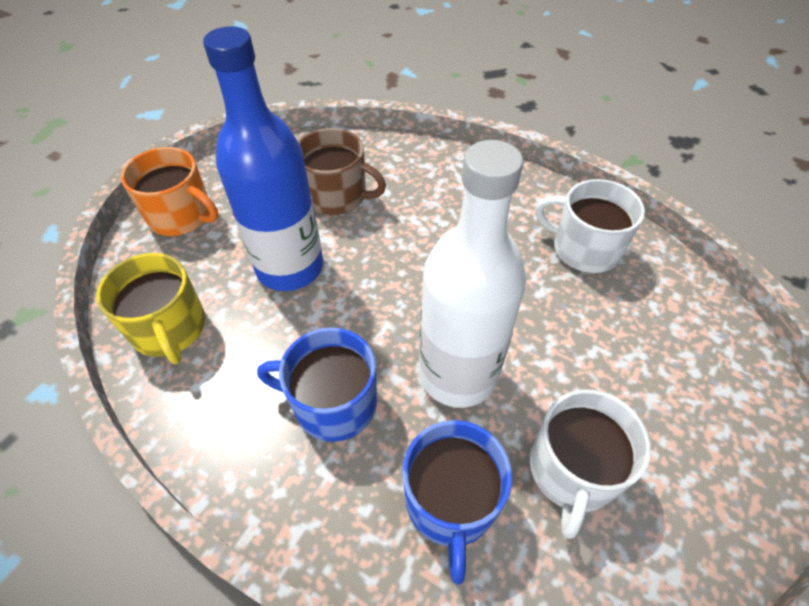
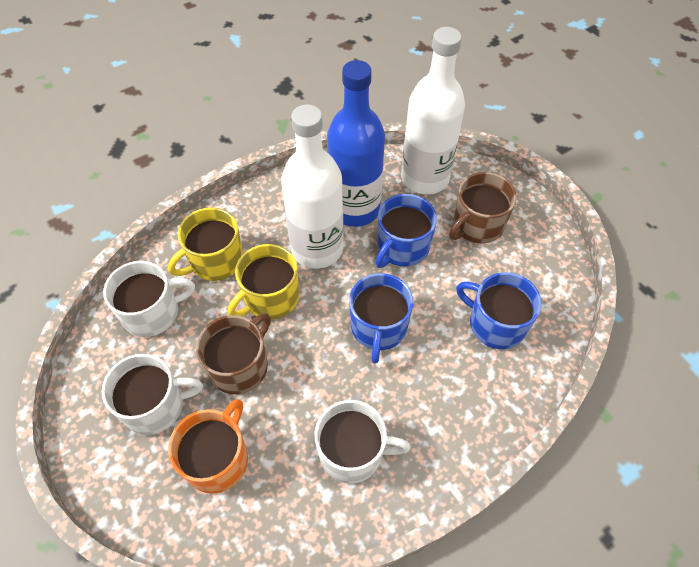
blue mug: 2 -> 3
brown mug: 1 -> 2
white bottle: 1 -> 2
white mug: 2 -> 3
yellow mug: 1 -> 2

